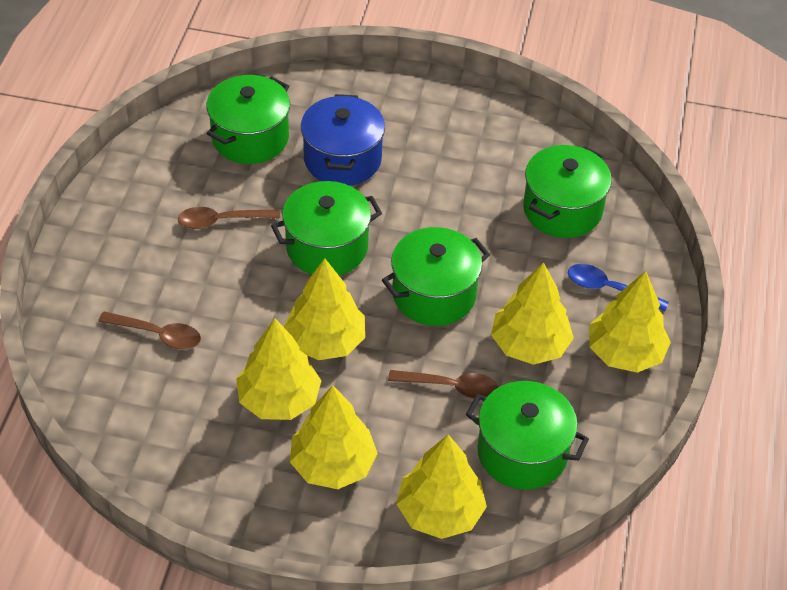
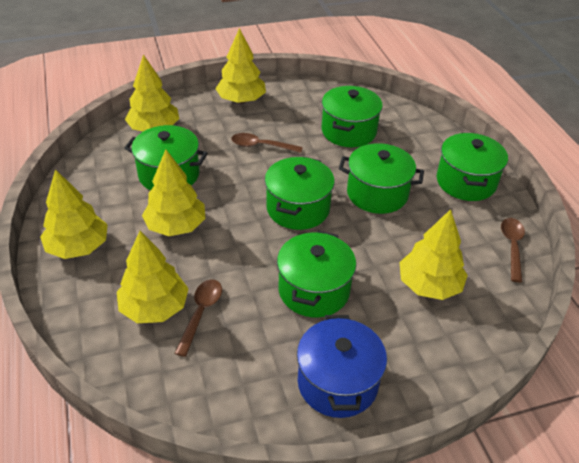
blue spoon: 1 -> 0
green pot: 5 -> 6

